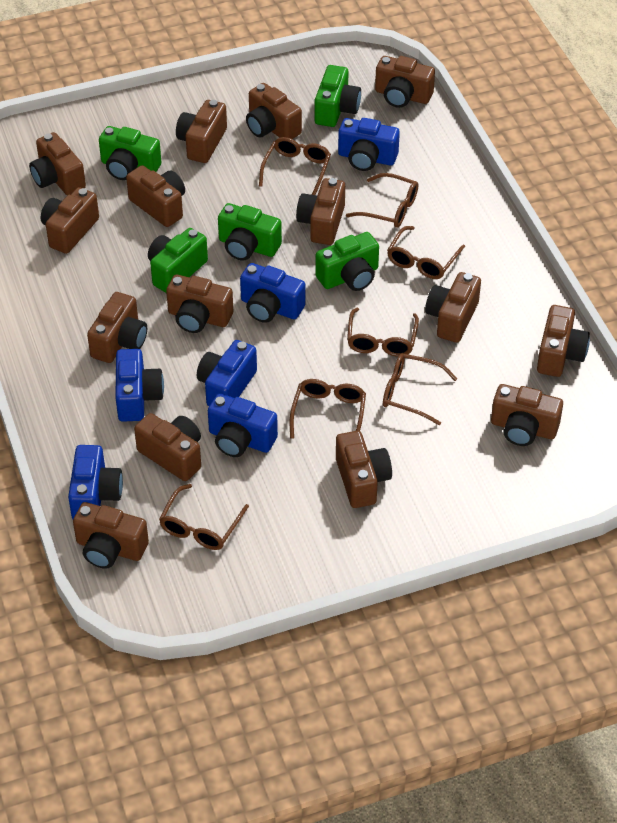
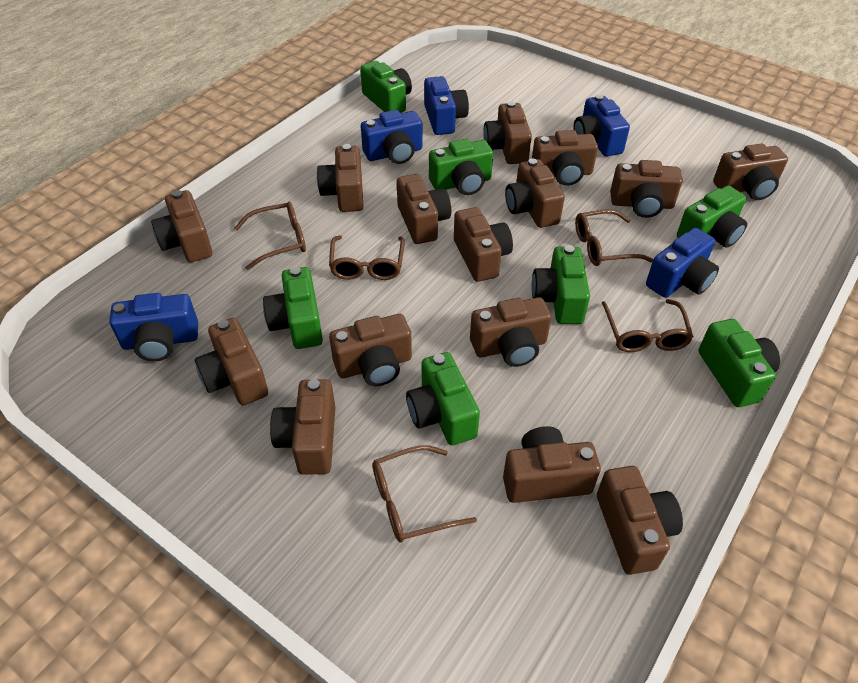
blue camera: 6 -> 5
brown glasses: 7 -> 5
green camera: 5 -> 7

